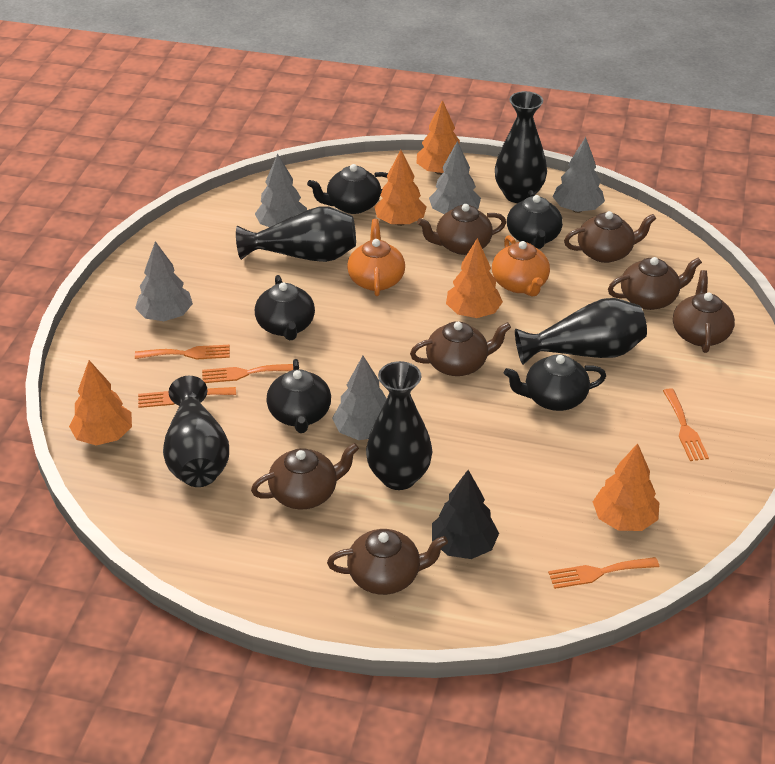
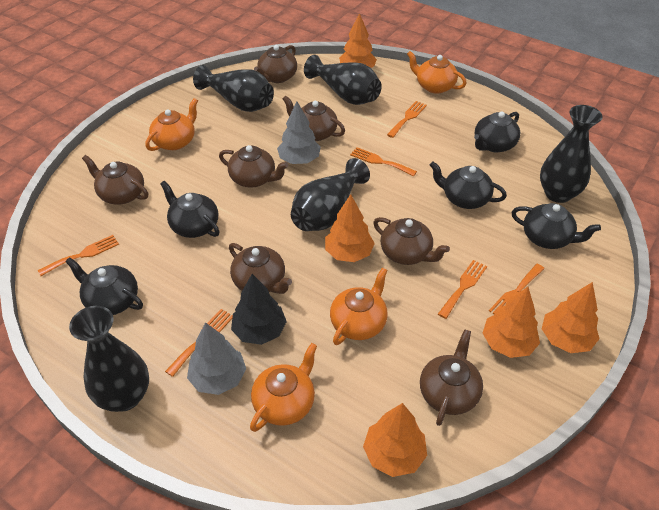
grey tree: 5 -> 2
orange fork: 5 -> 6
orange teapot: 2 -> 4

